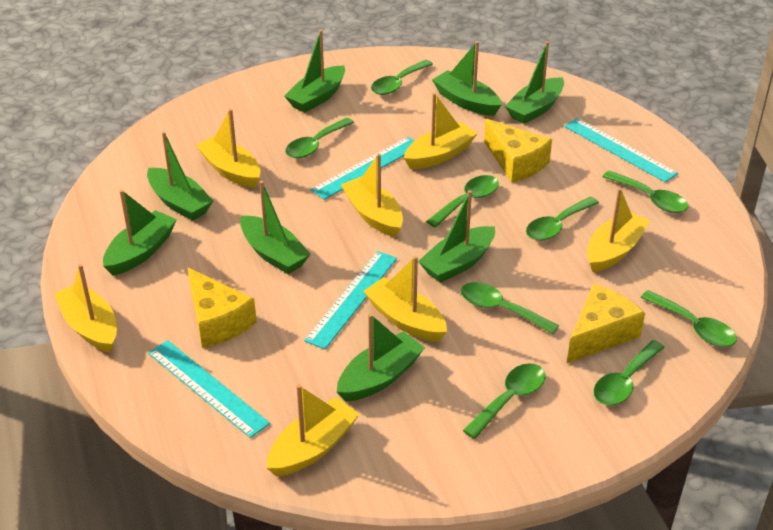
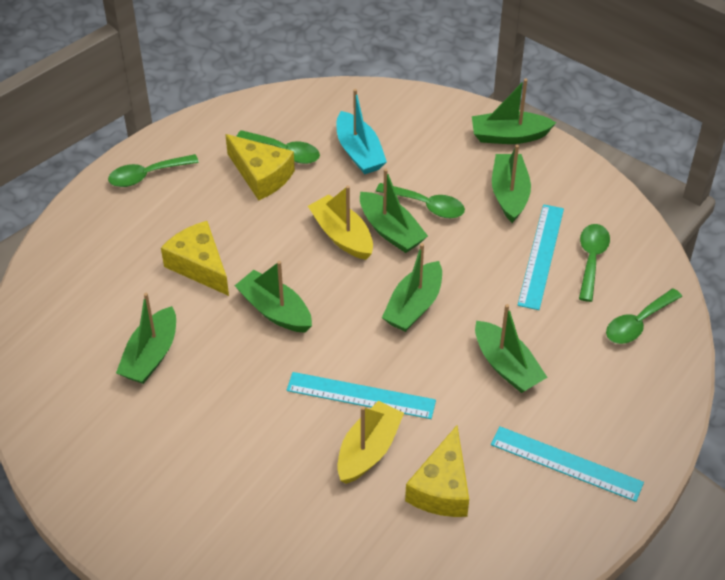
green boat: 8 -> 7
green spoon: 9 -> 5
turquoise boat: 0 -> 1
turquoise ruler: 4 -> 3
yellow boat: 7 -> 2

